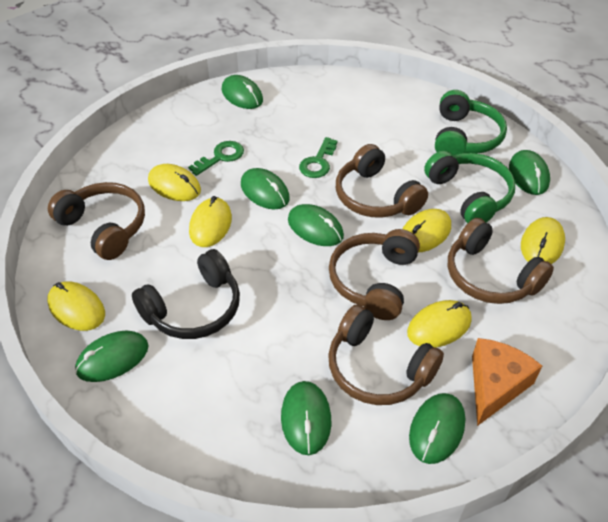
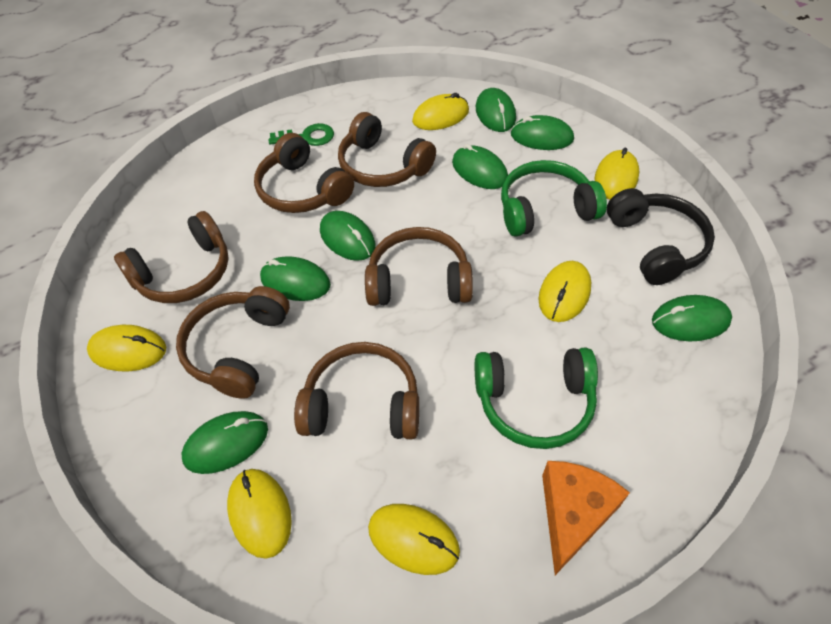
brown headphones: 5 -> 6
green key: 2 -> 1

